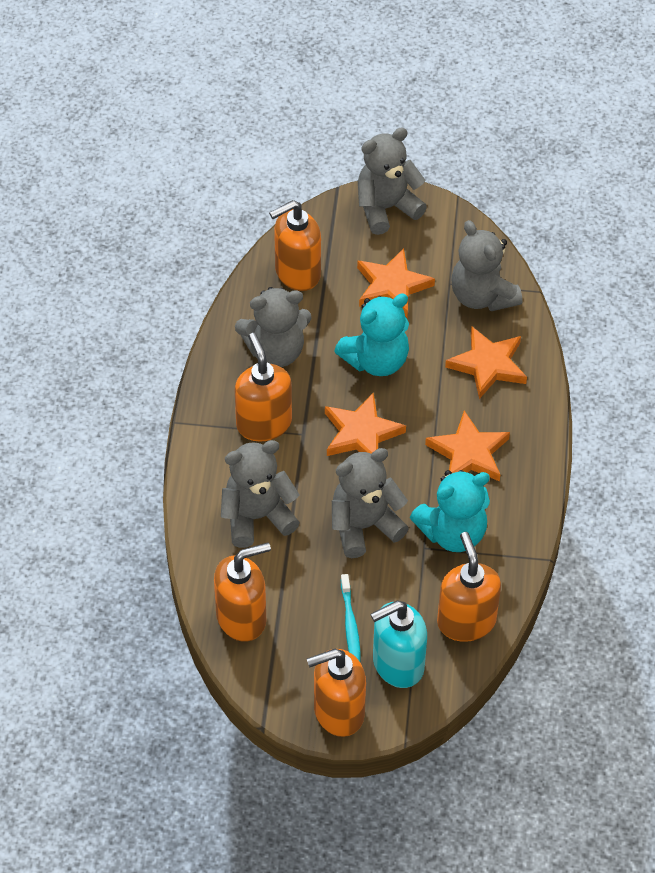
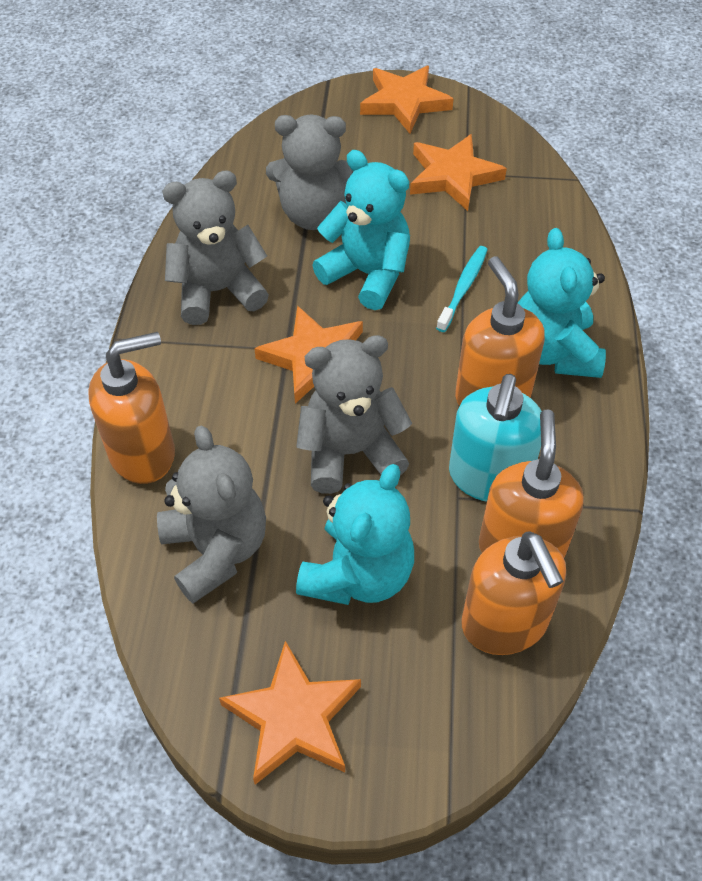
grey teddy bear: 5 -> 4
orange soap dispenser: 5 -> 4
turquoise teddy bear: 2 -> 3

